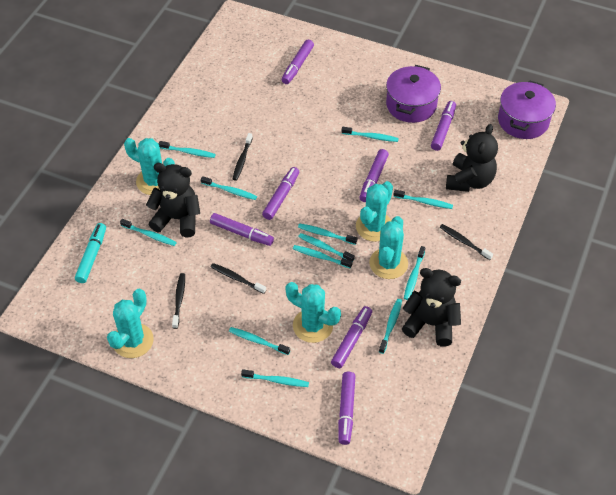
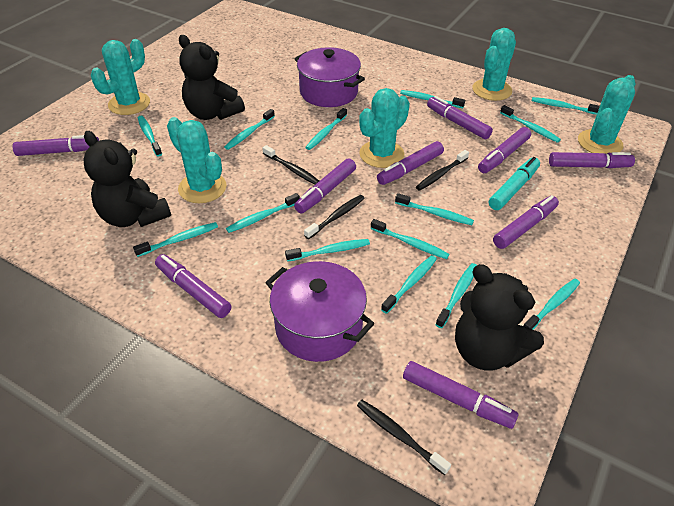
purple marker: 7 -> 9
turquoise toothbrush: 12 -> 14

